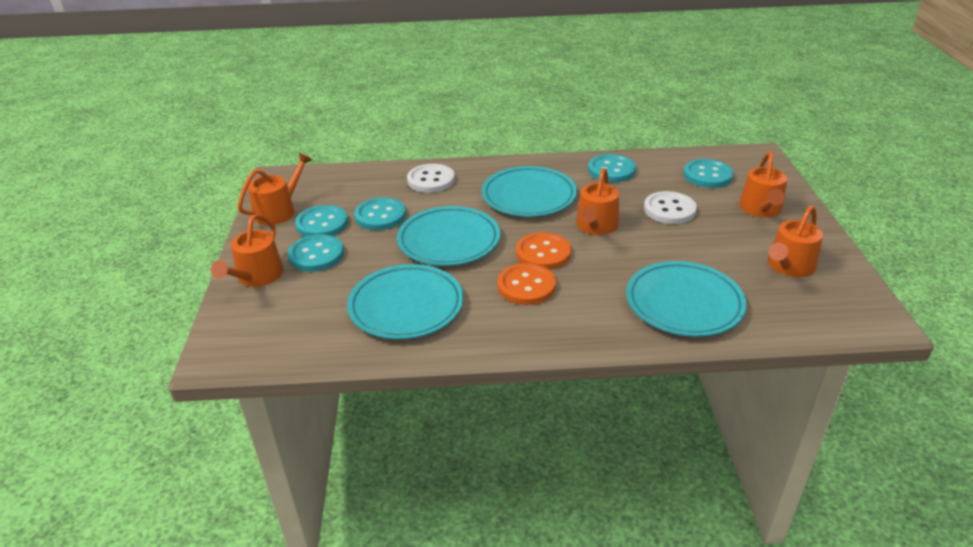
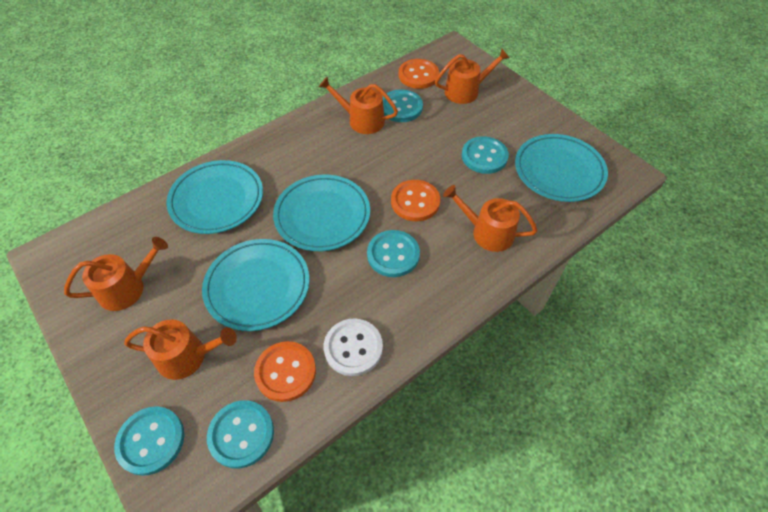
orange button: 2 -> 3
white button: 2 -> 1

